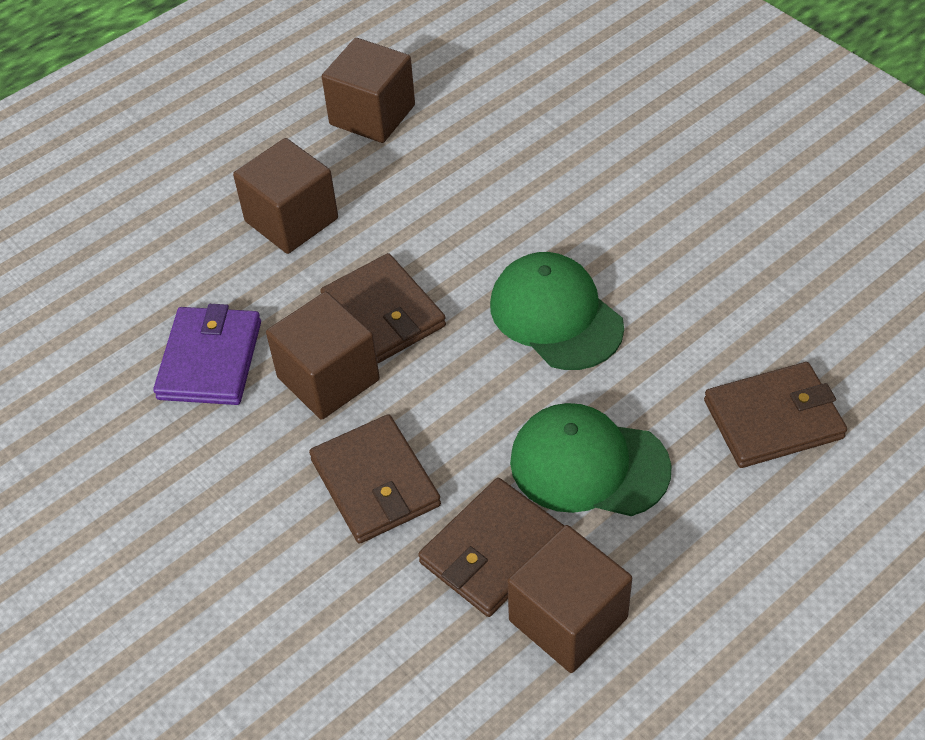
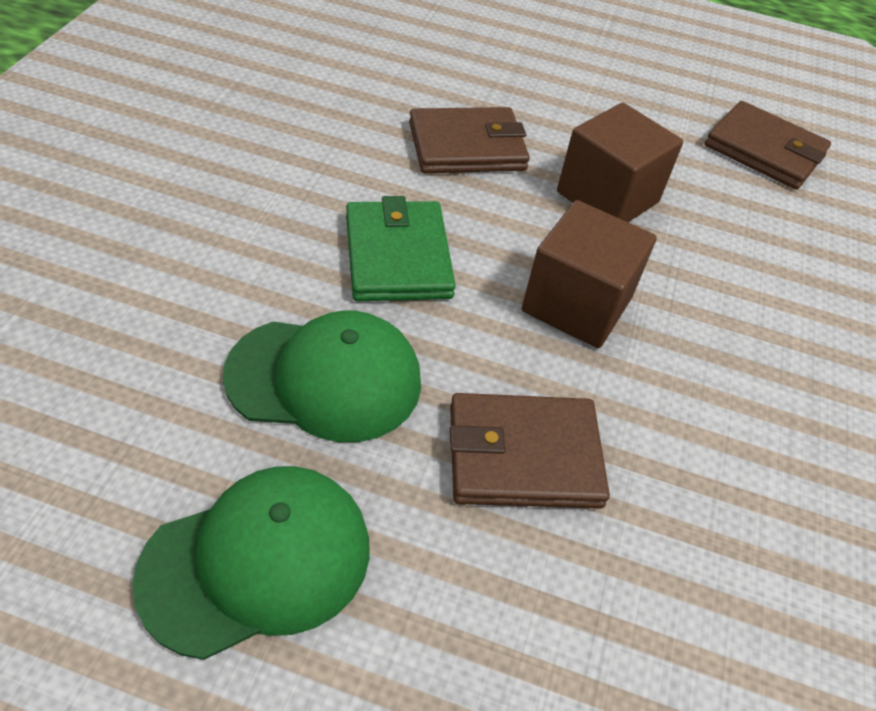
brown cube: 4 -> 2
brown wallet: 4 -> 3
green wallet: 0 -> 1
purple wallet: 1 -> 0

